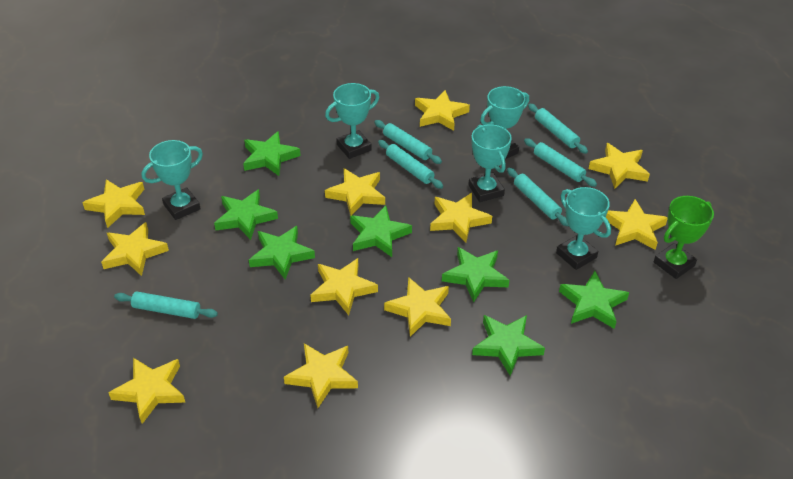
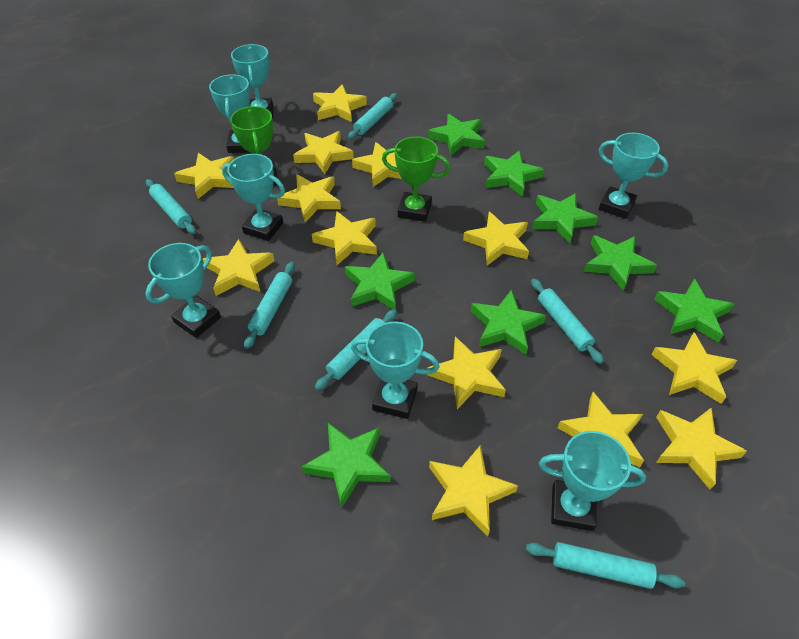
green star: 7 -> 8
green trophy: 1 -> 2
turquoise trophy: 5 -> 7
yellow star: 11 -> 13

